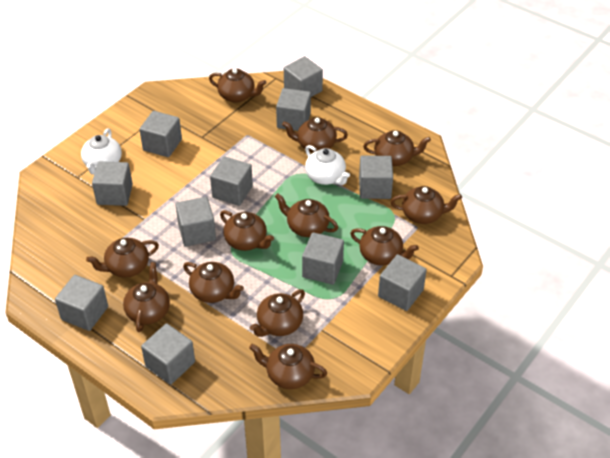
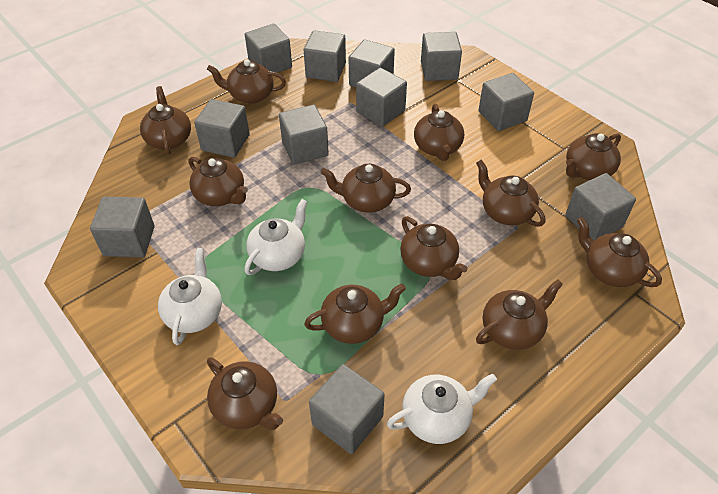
white teapot: 2 -> 3

